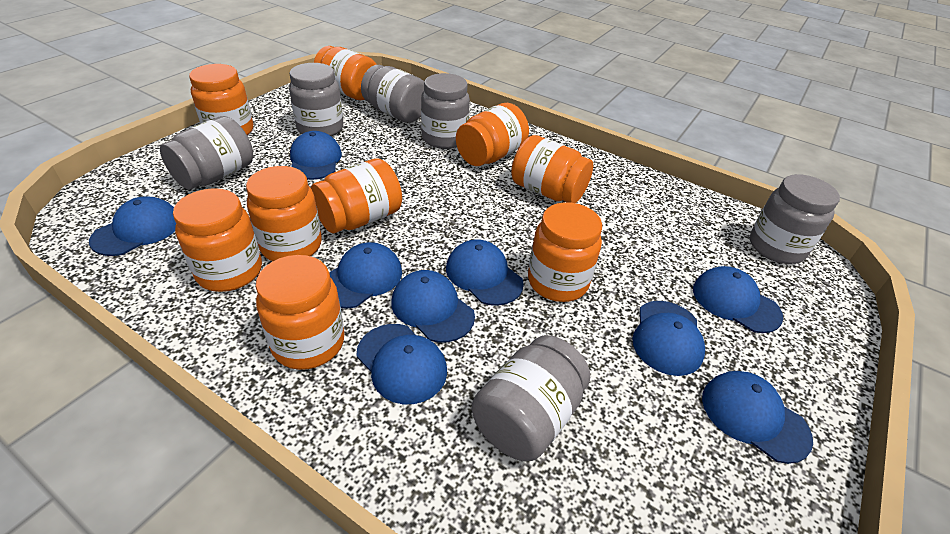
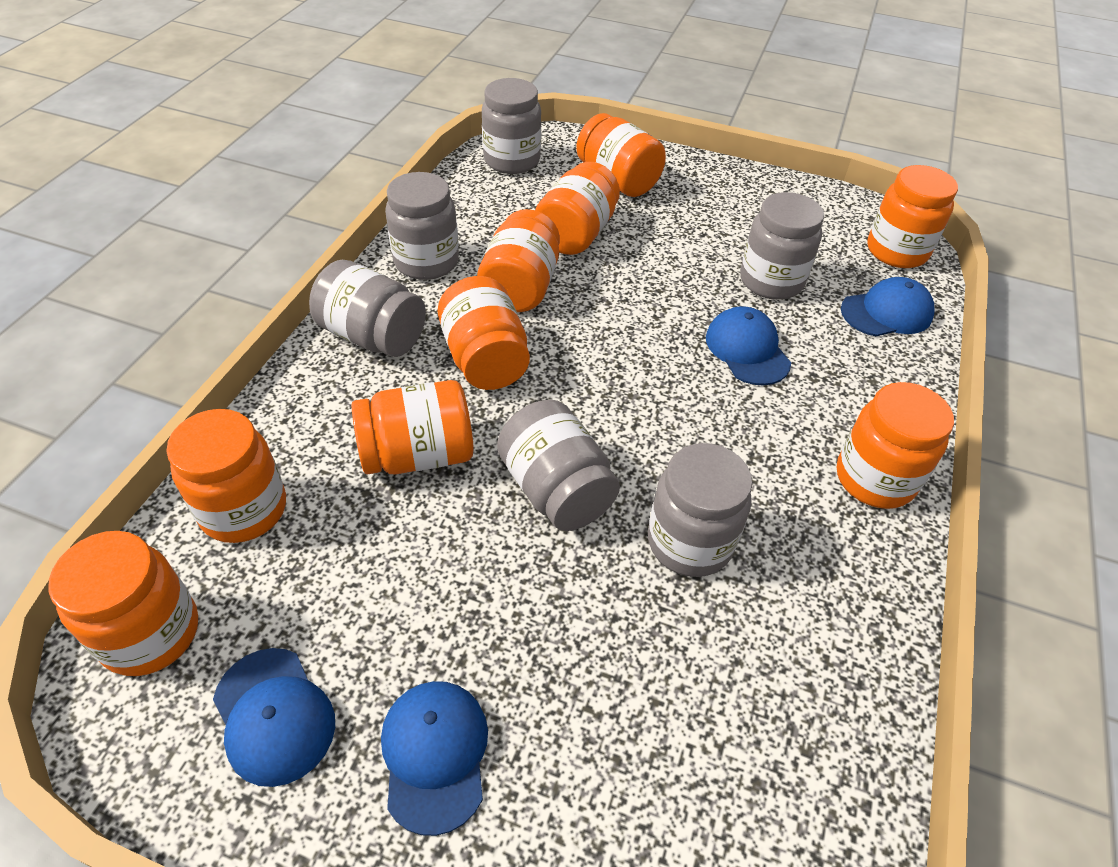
blue cap: 9 -> 4

